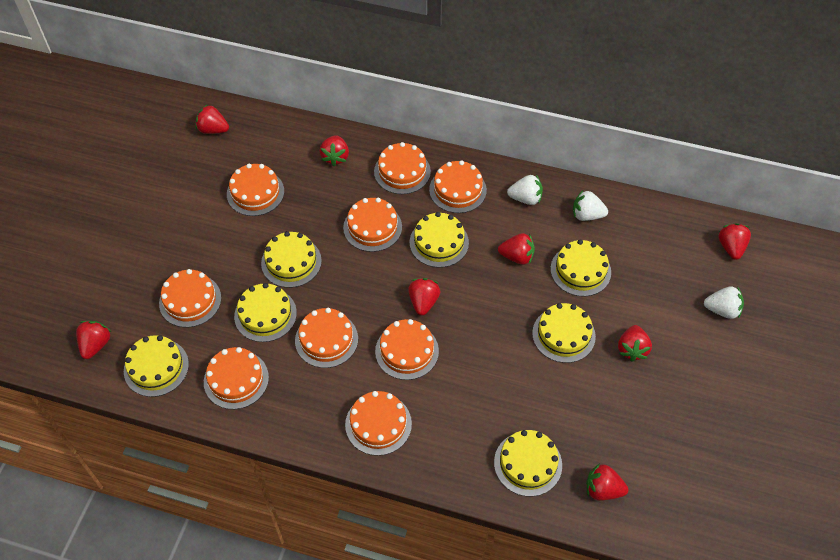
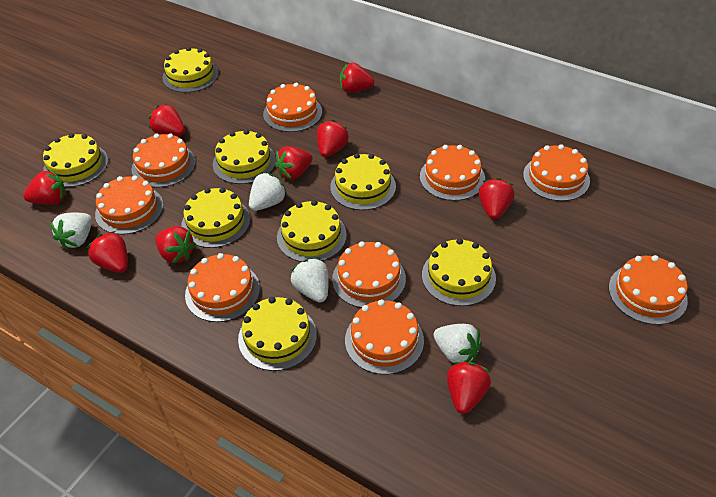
red strawberry: 8 -> 9
white strawberry: 3 -> 4
yellow cake: 7 -> 8

